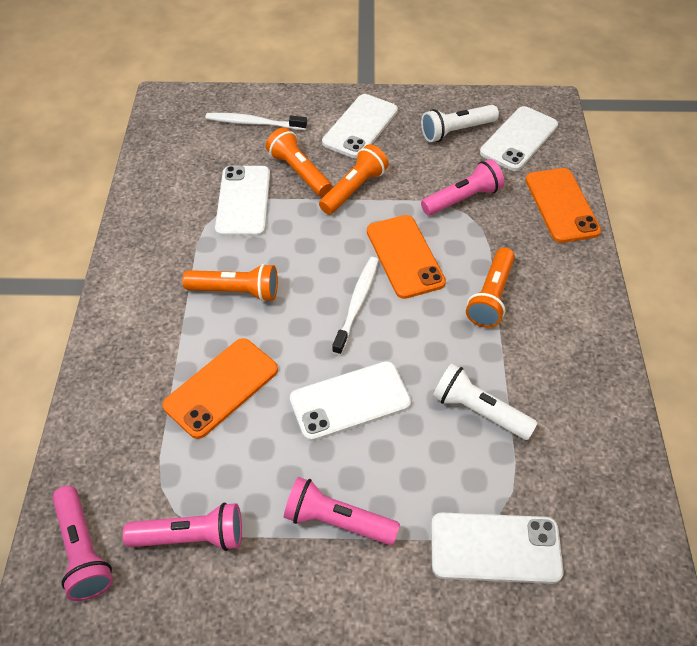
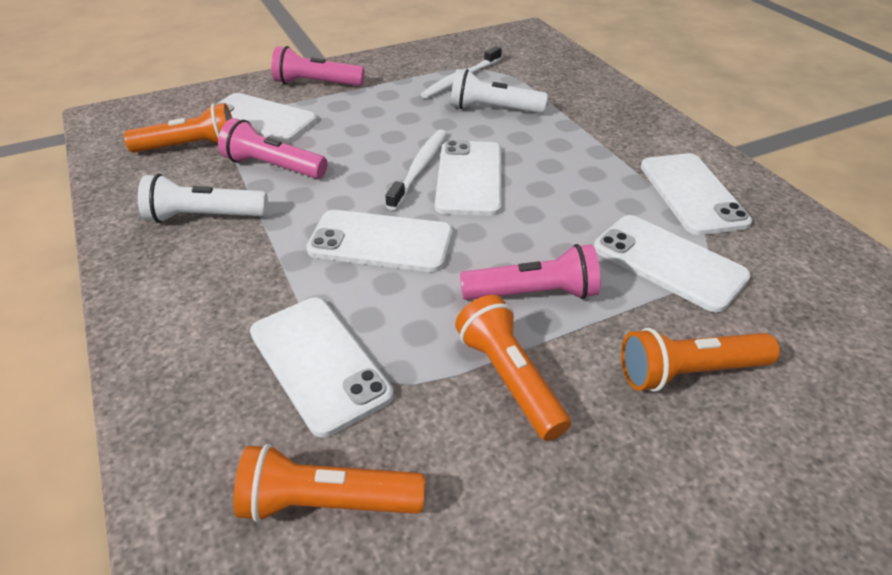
orange phone: 3 -> 0
pink flashlight: 4 -> 3
white phone: 5 -> 6

